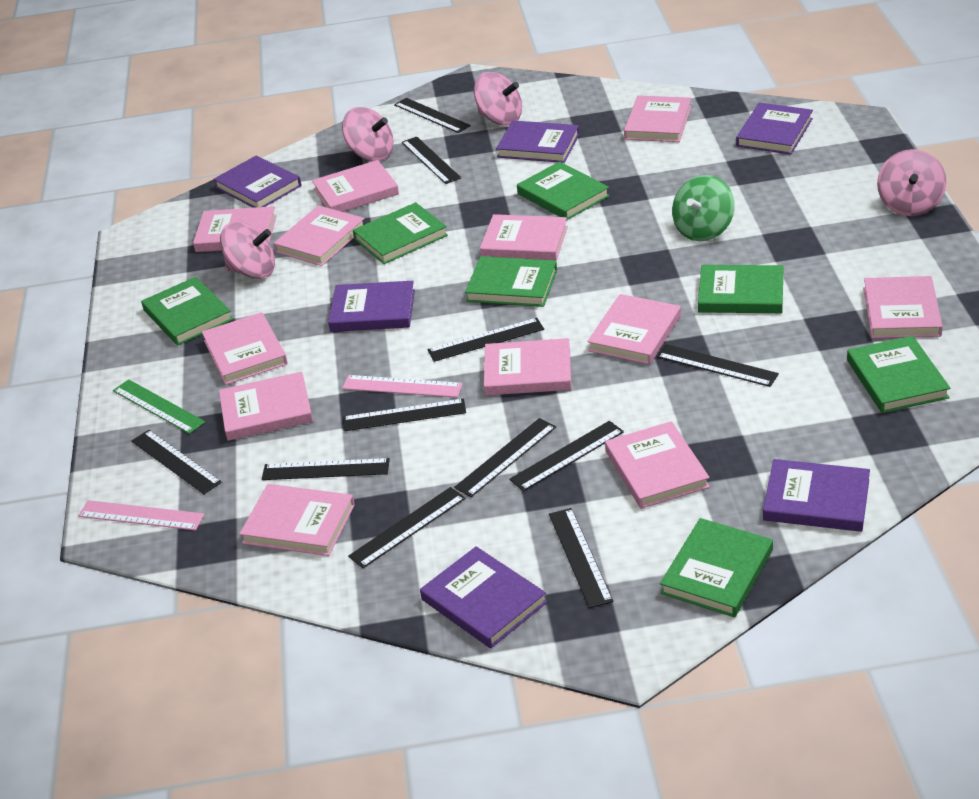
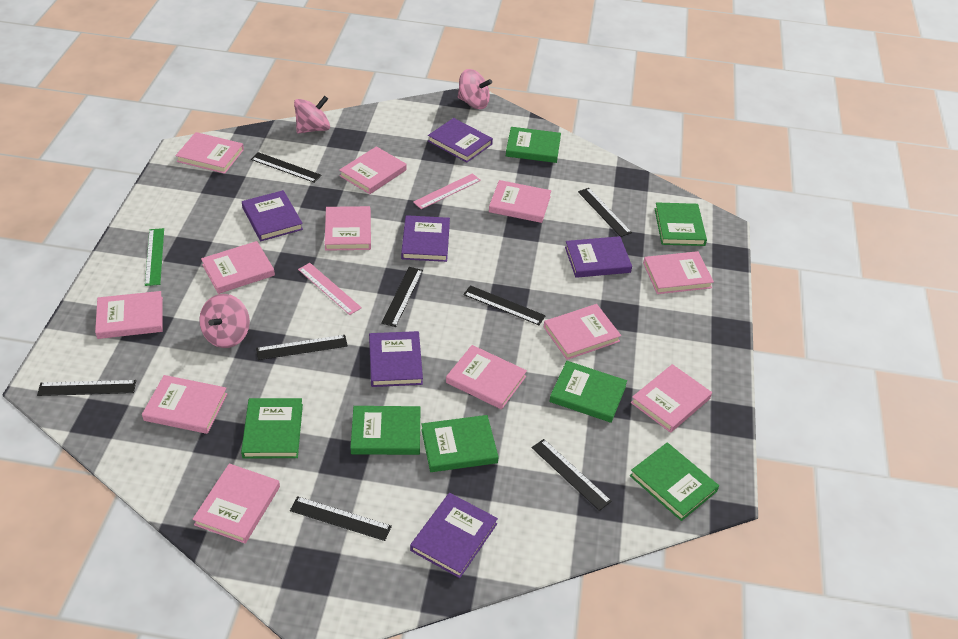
black ruler: 11 -> 8
green spinning top: 1 -> 0
pink spinning top: 4 -> 3

